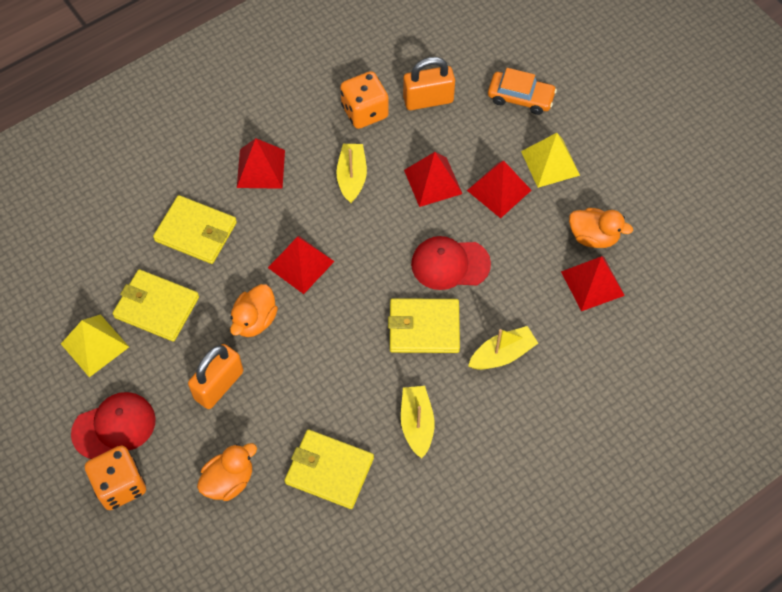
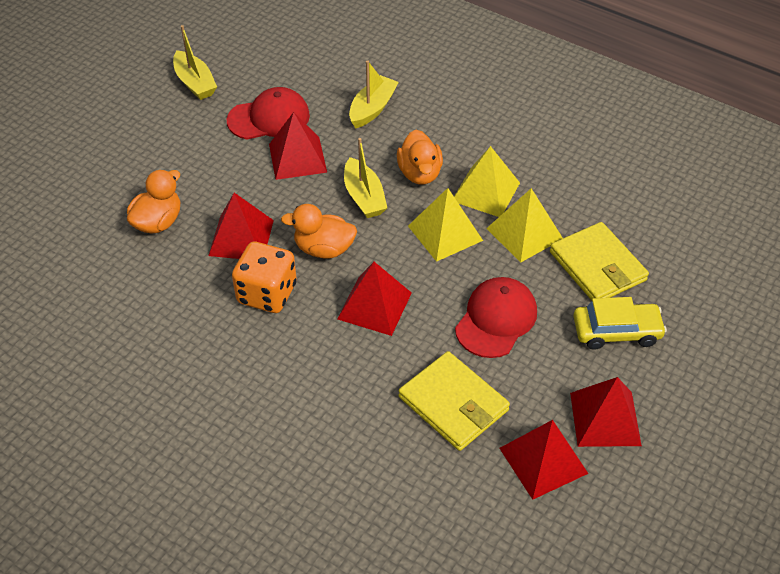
orange car: 1 -> 0
orange dice: 2 -> 1
orange padlock: 2 -> 0
yellow car: 0 -> 1
yellow pyramid: 2 -> 3
yellow wallet: 4 -> 2

